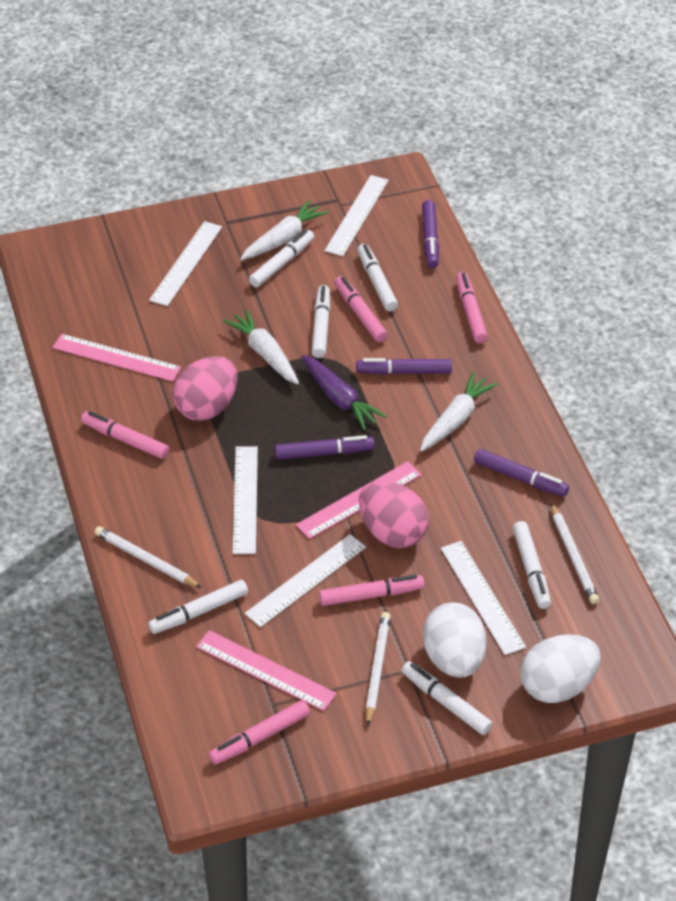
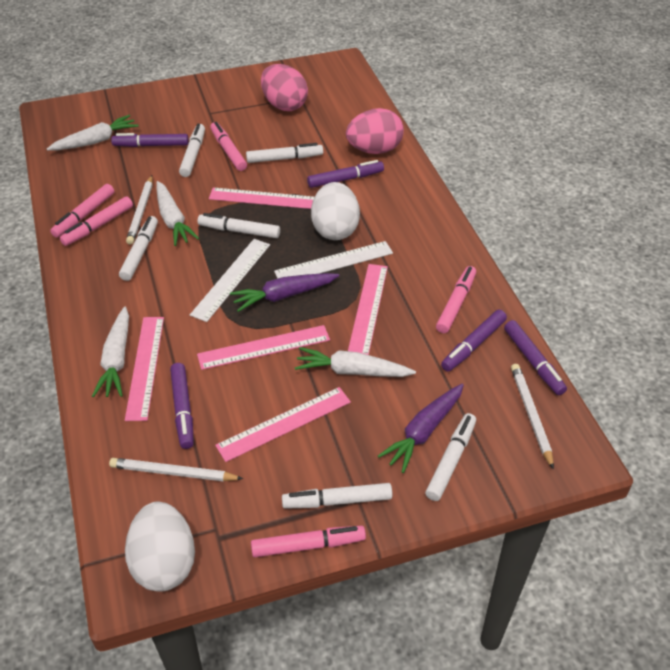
pink ruler: 3 -> 5
purple carrot: 1 -> 2
purple marker: 4 -> 5
white carrot: 3 -> 4
white ruler: 5 -> 2

